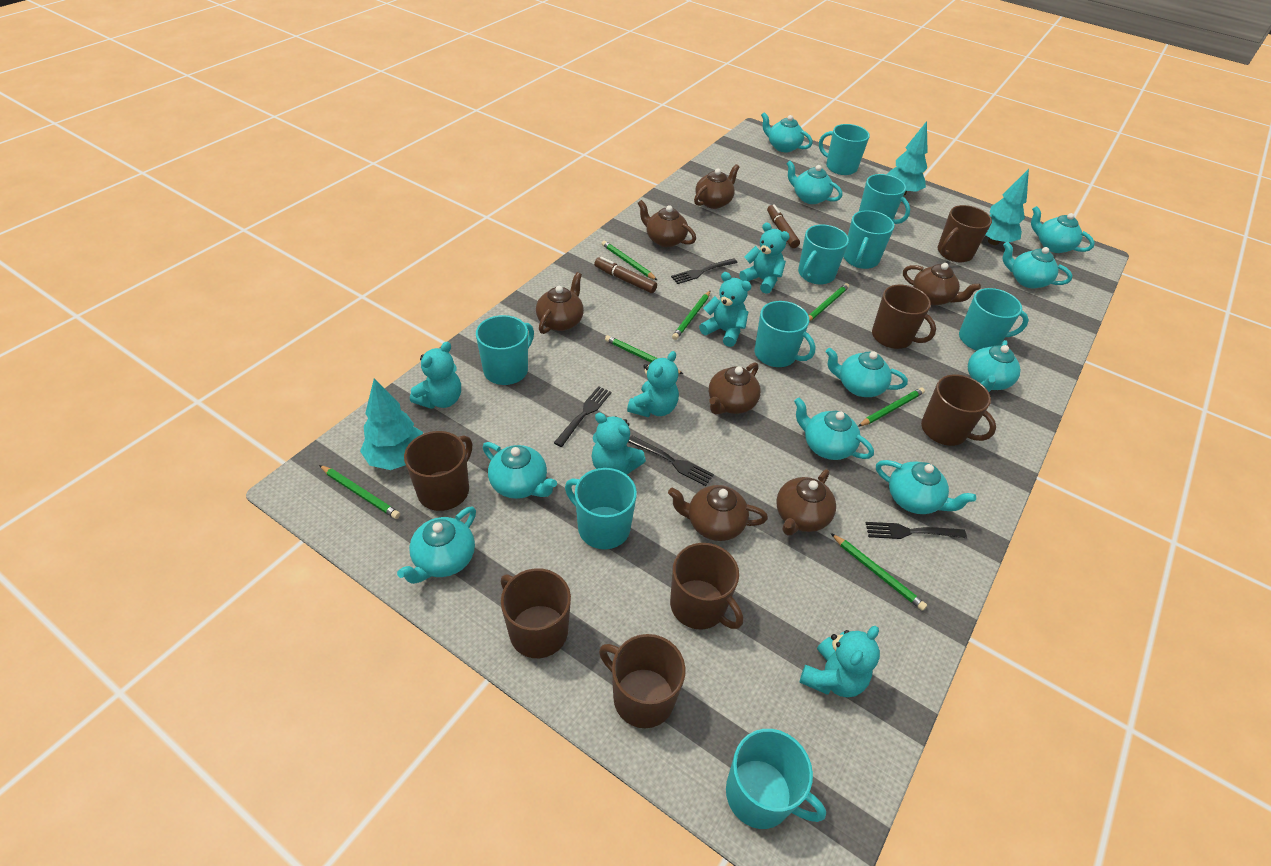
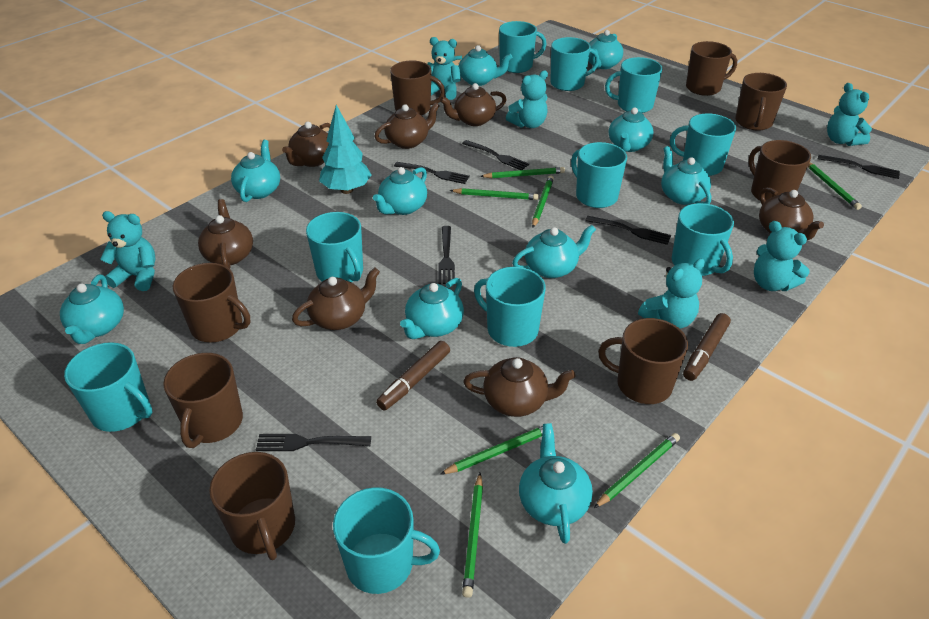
black fork: 4 -> 6
brown mug: 7 -> 8
turquoise mug: 9 -> 10
turquoise tree: 3 -> 1

